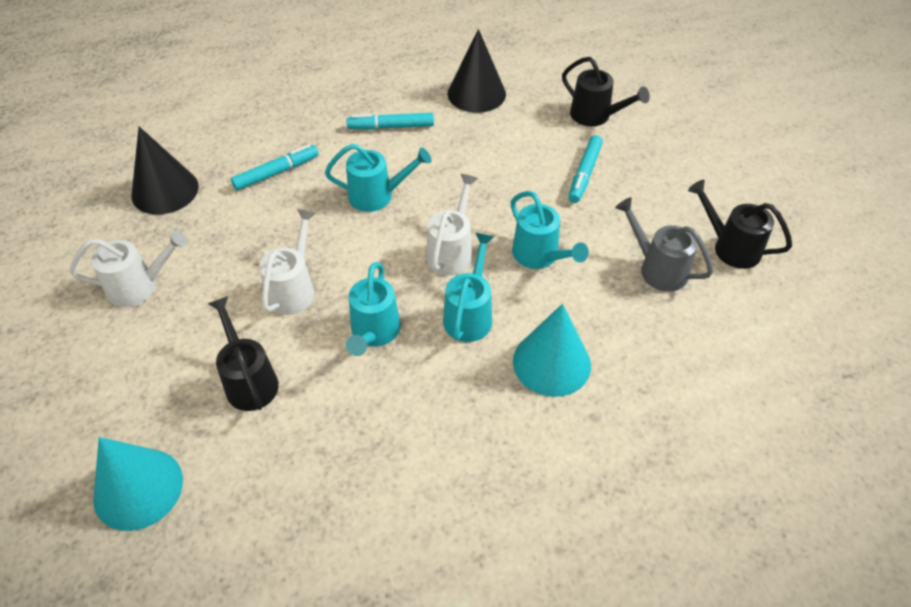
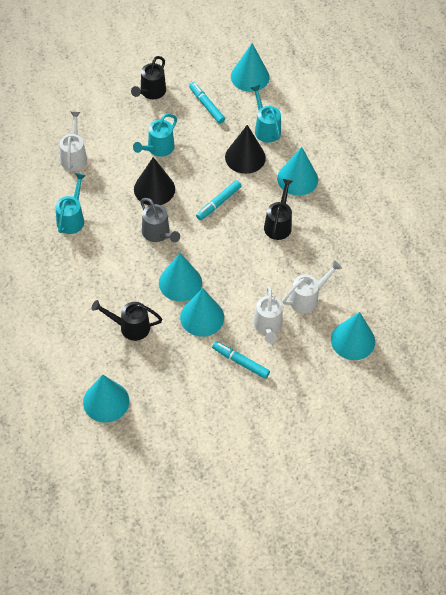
turquoise cone: 2 -> 6
turquoise watering can: 4 -> 3

